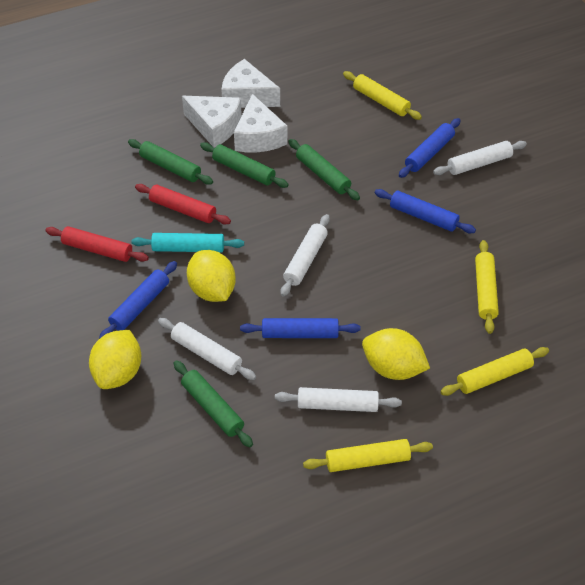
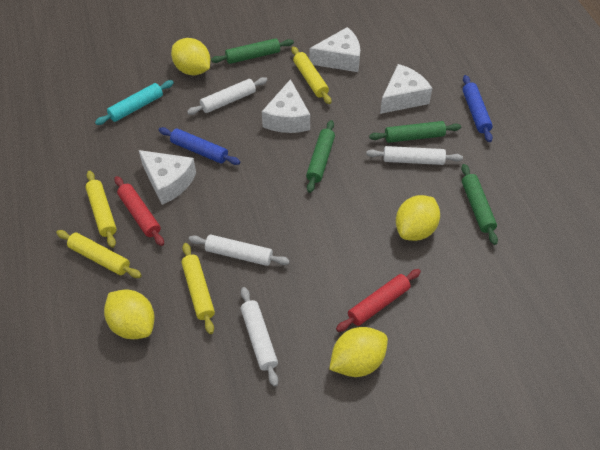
blue rolling pin: 4 -> 2
white cheese: 3 -> 4
yellow lemon: 3 -> 4

